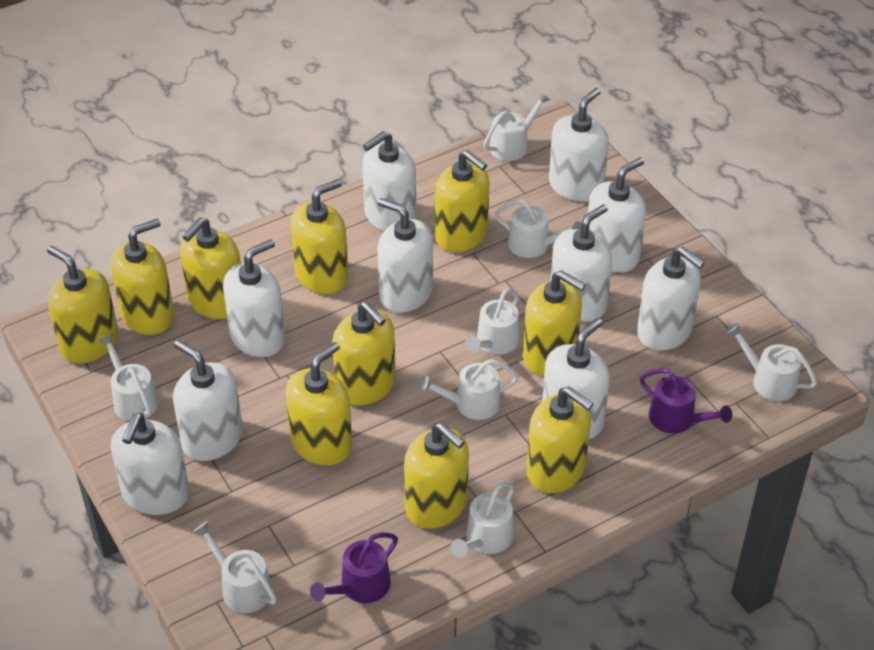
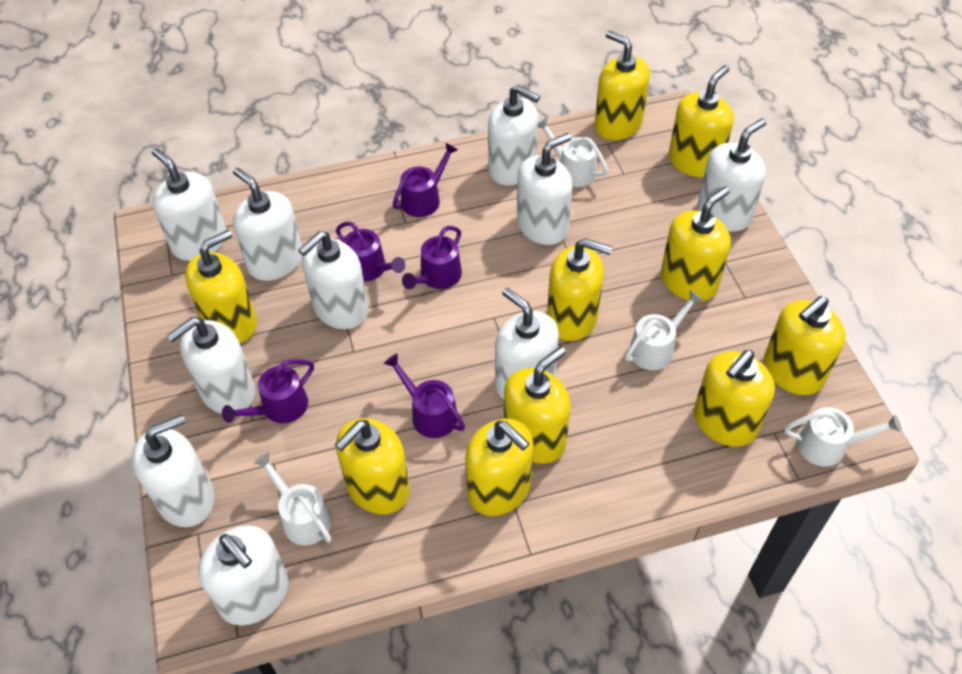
purple watering can: 2 -> 5
white watering can: 8 -> 4

